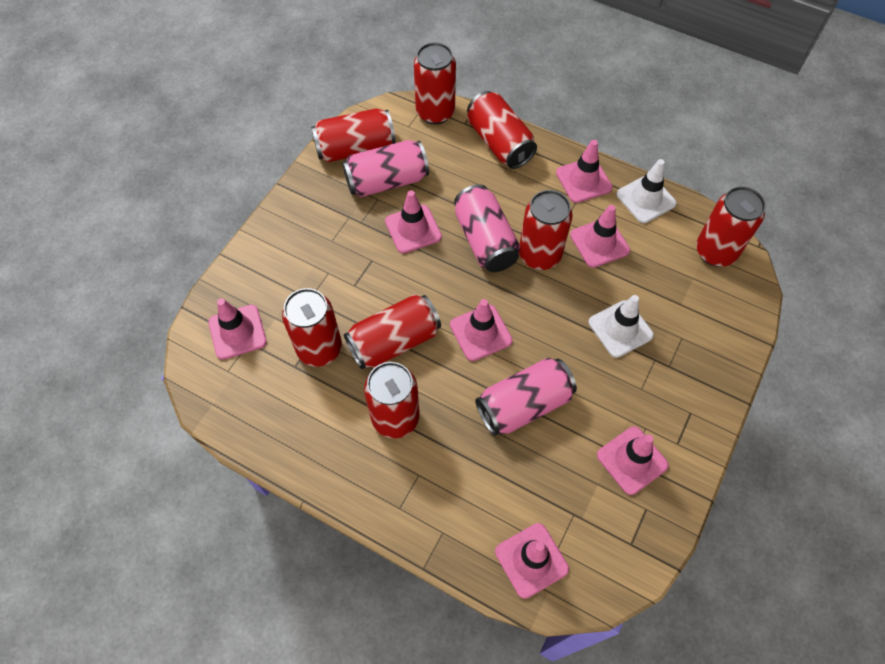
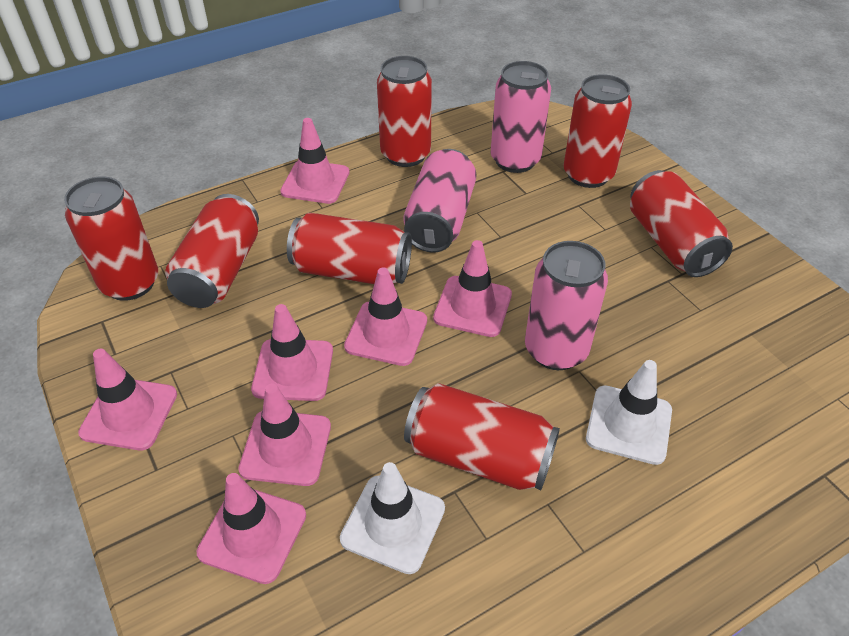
red can: 8 -> 7

